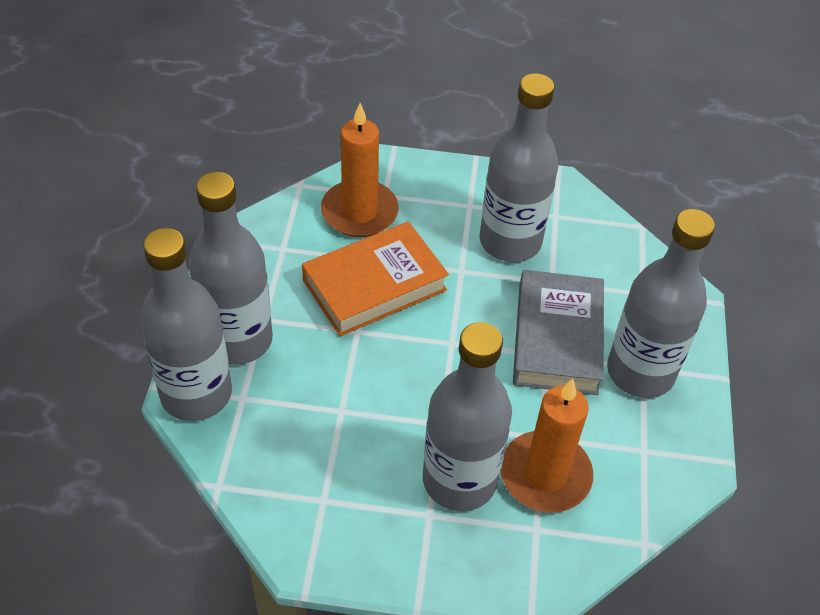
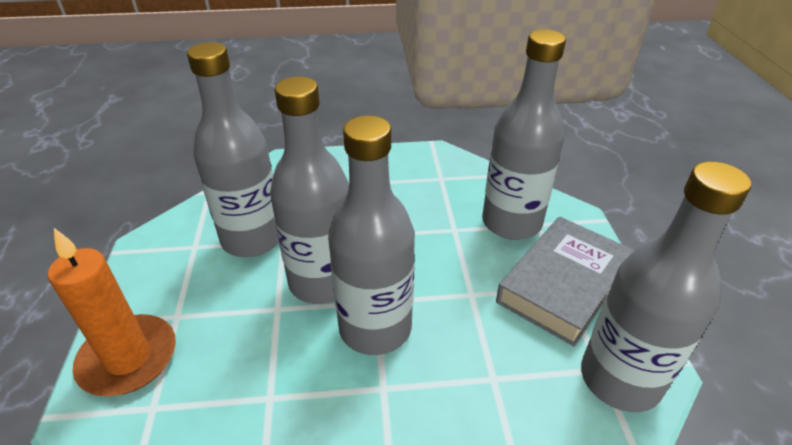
orange book: 1 -> 0
orange candle: 2 -> 1

